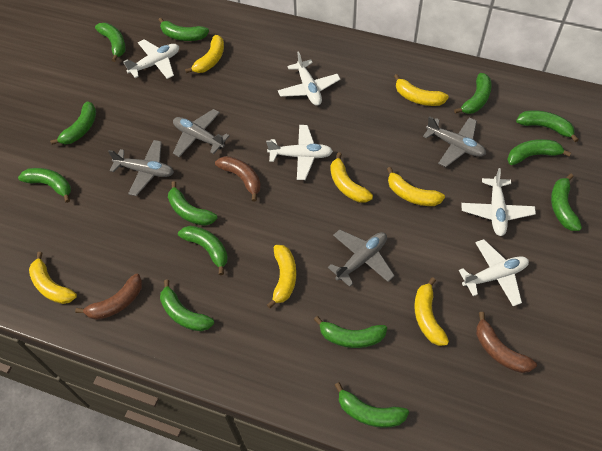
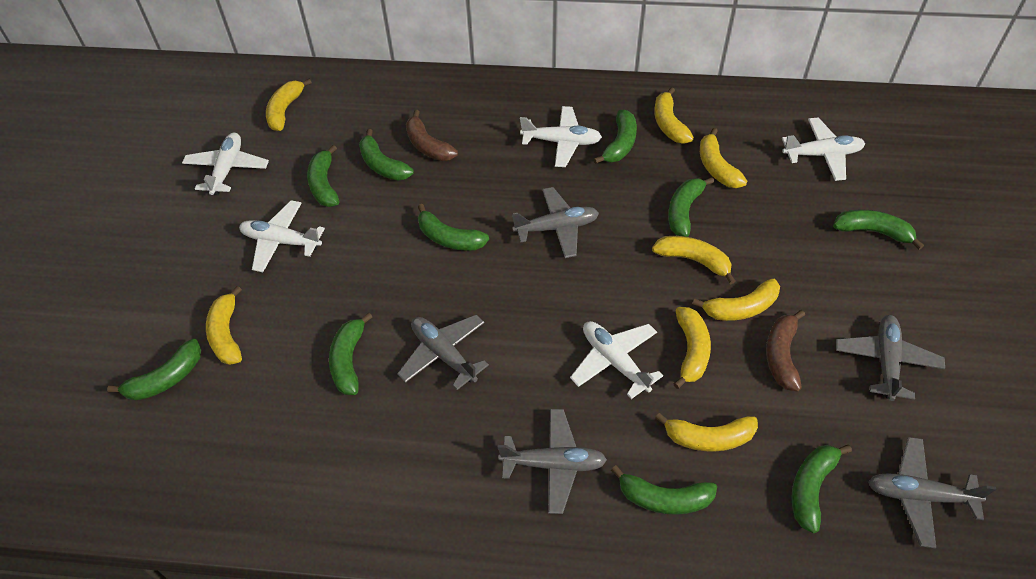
brown banana: 3 -> 2
green banana: 13 -> 10
grey plane: 4 -> 5
yellow banana: 7 -> 8

